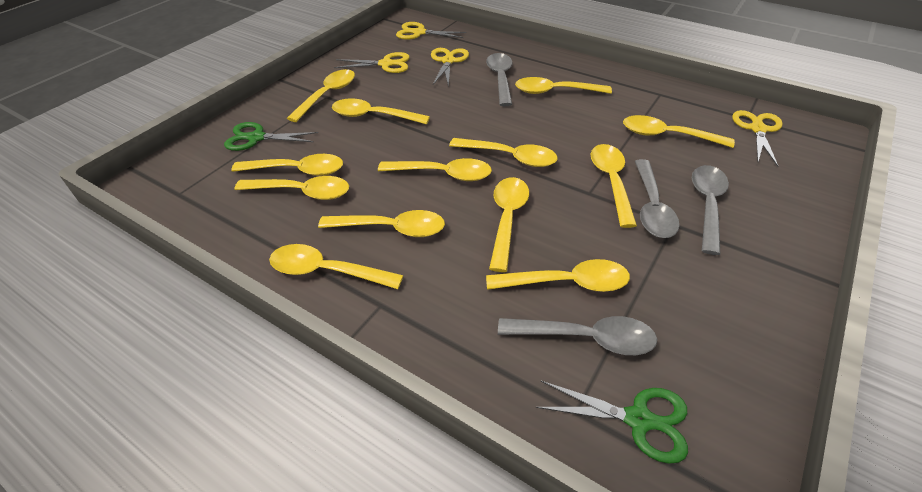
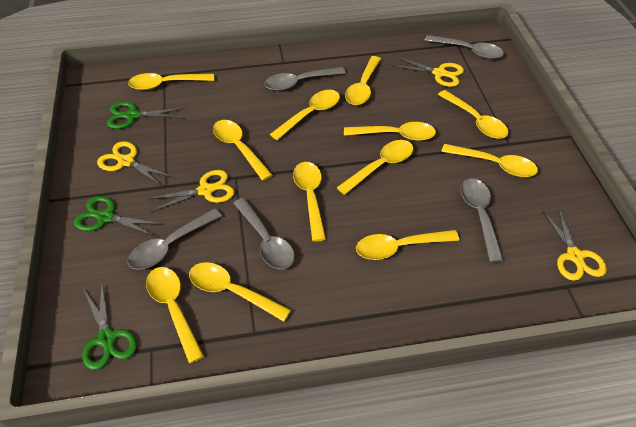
green scissors: 2 -> 3
grey spoon: 4 -> 5
yellow spoon: 13 -> 12

